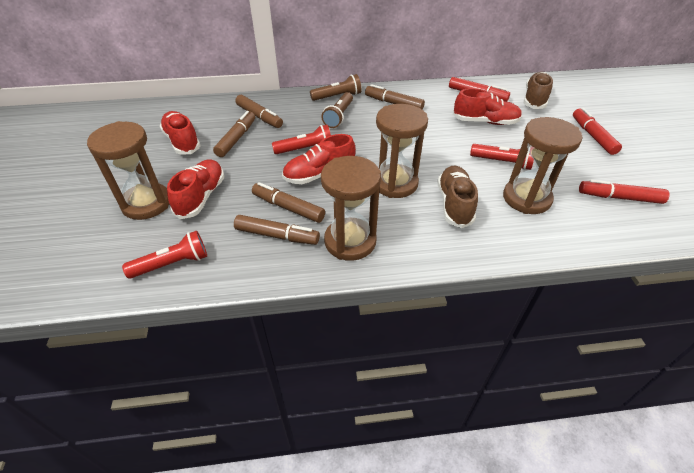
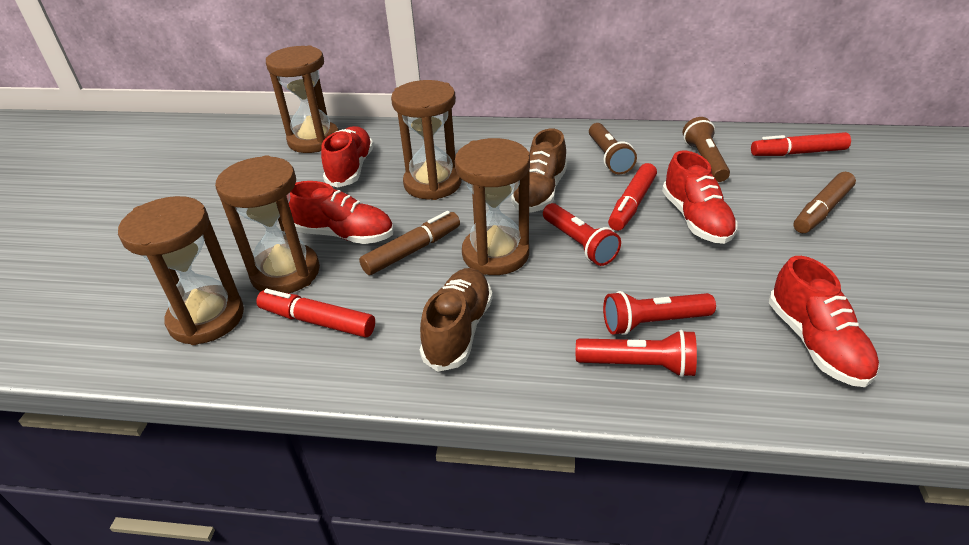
brown hourglass: 4 -> 5
brown marker: 5 -> 2

